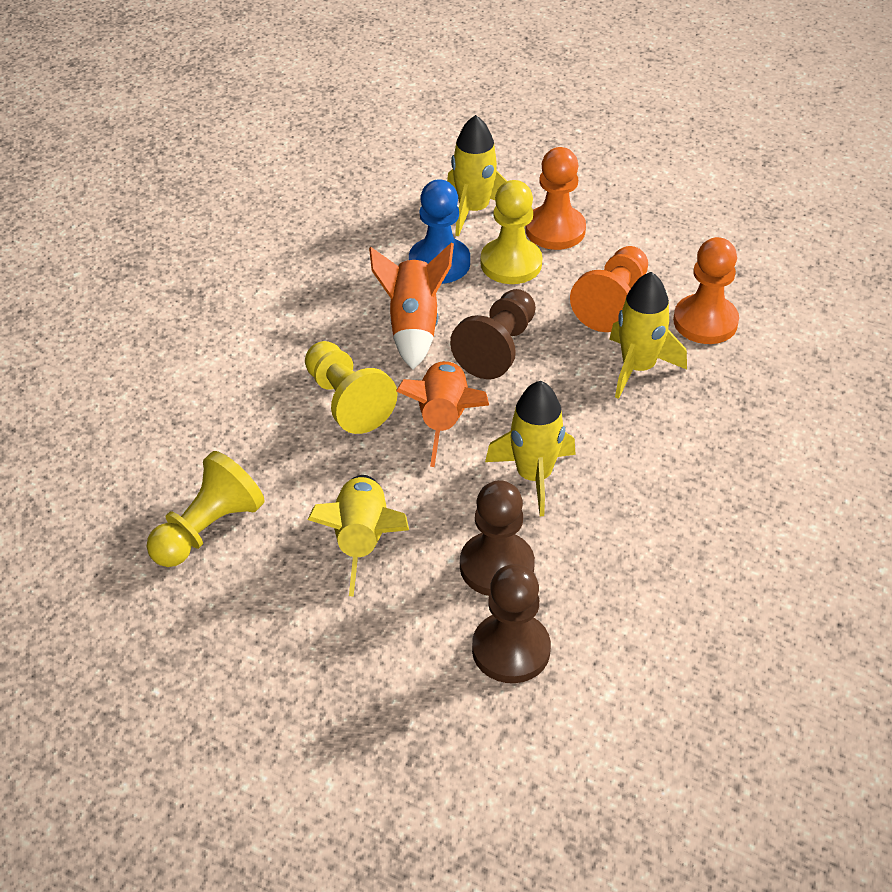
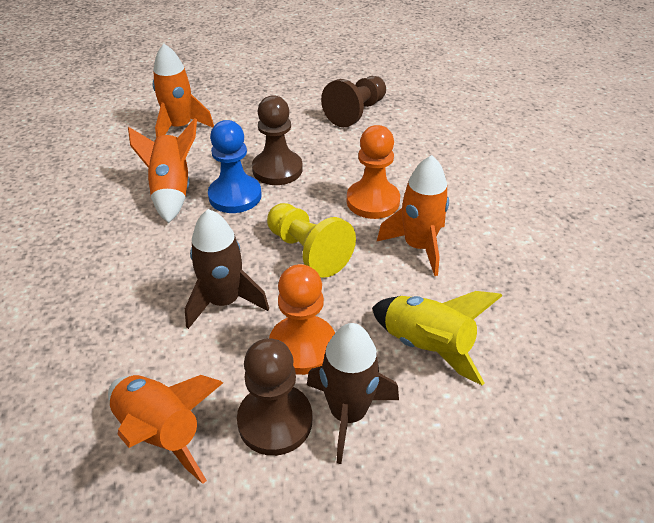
brown rocket: 0 -> 2
orange pawn: 3 -> 2
orange rocket: 2 -> 4
yellow pawn: 3 -> 1
yellow rocket: 4 -> 1

